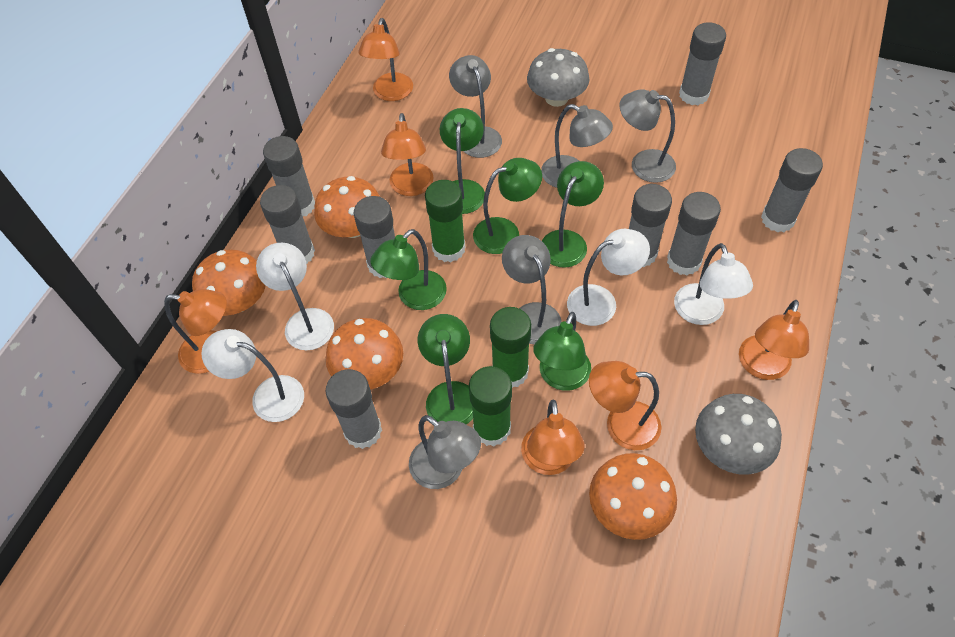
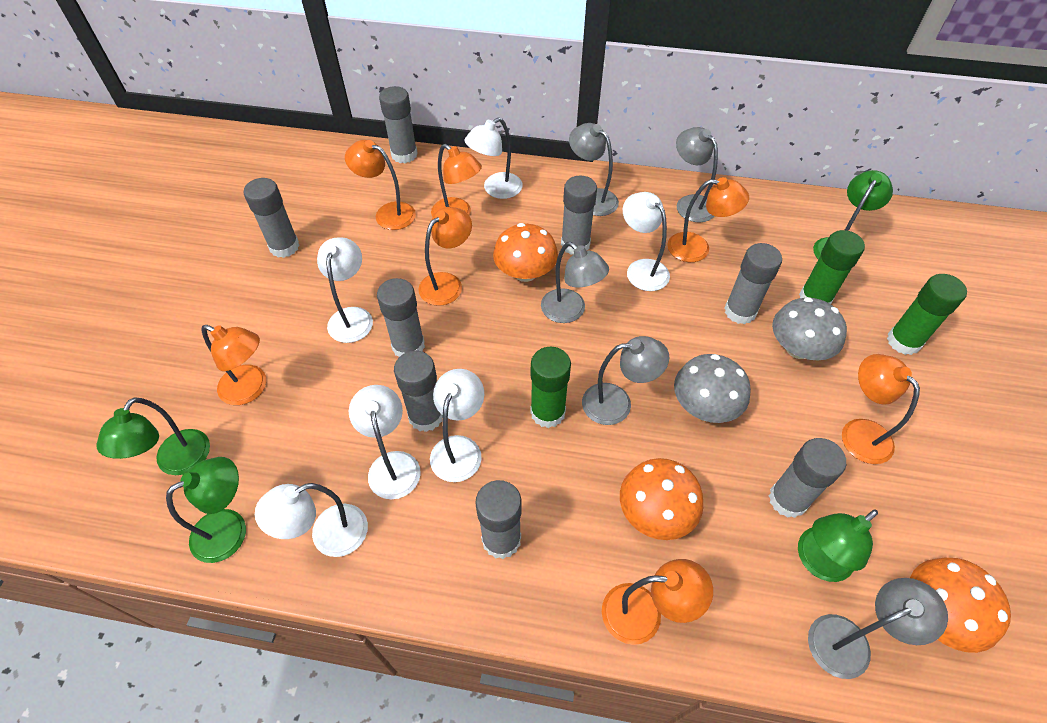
green lamp: 6 -> 4
orange lamp: 6 -> 7
orange mushroom: 4 -> 3
white lamp: 4 -> 6

